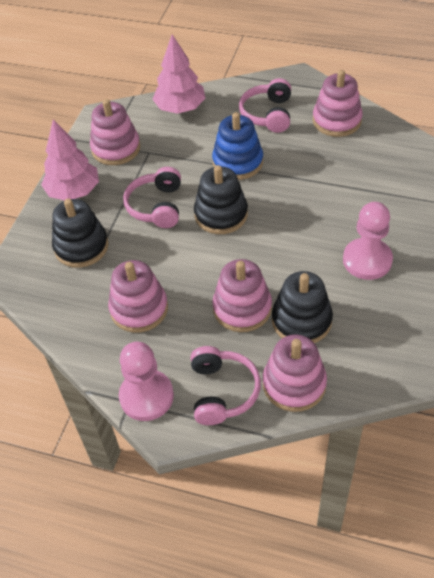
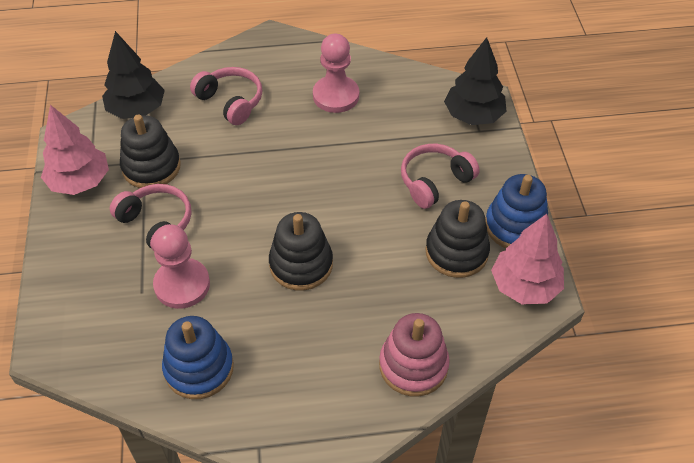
black tree: 0 -> 2
blue stacking toy: 1 -> 2
pink stacking toy: 5 -> 1

